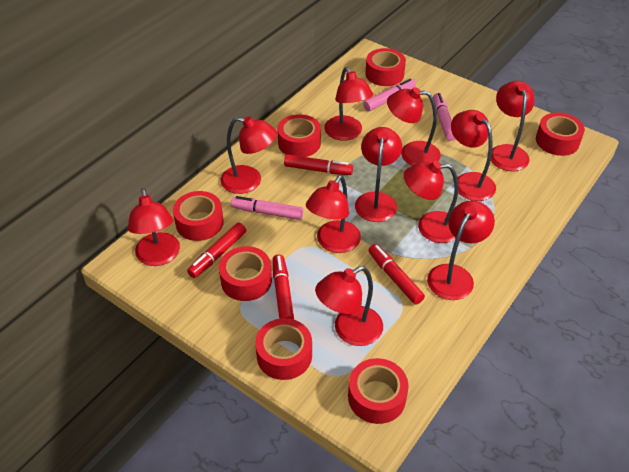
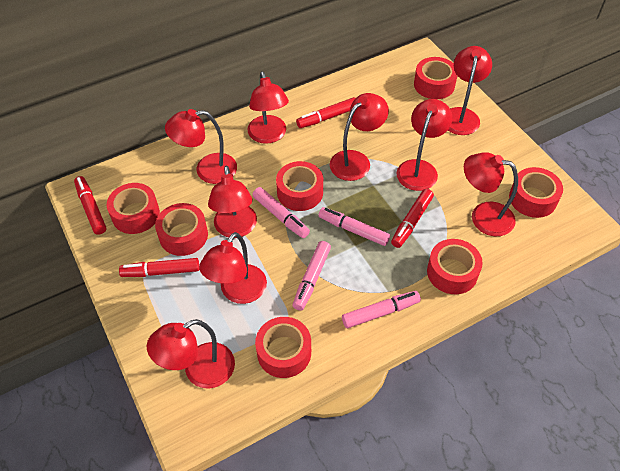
pink marker: 3 -> 4
red lamp: 11 -> 9

